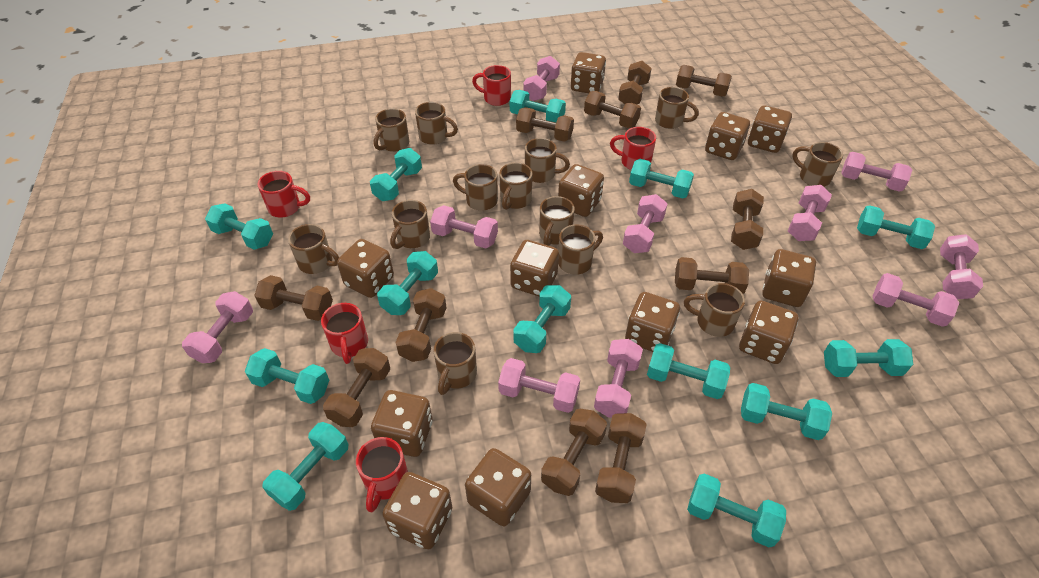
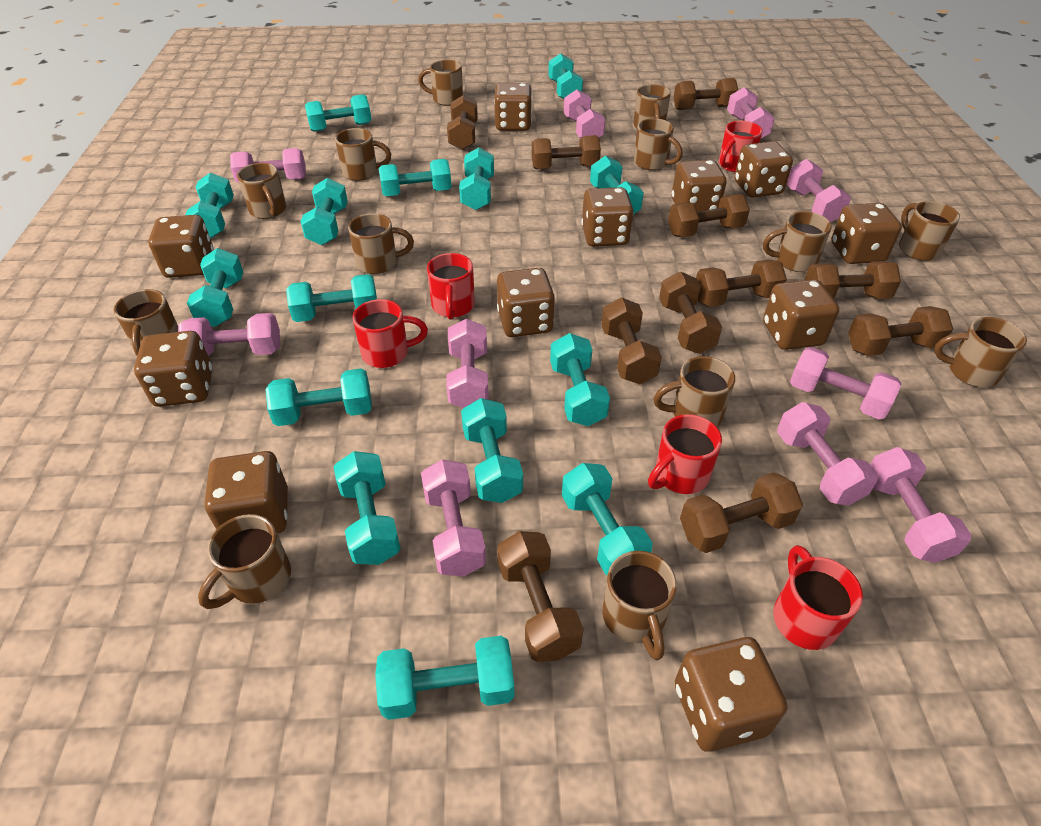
brown dice: 12 -> 11
turquoise dumbbell: 13 -> 15

